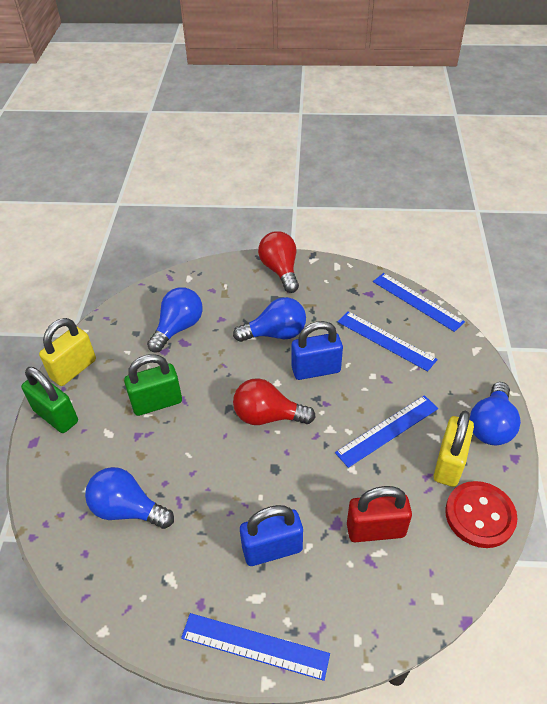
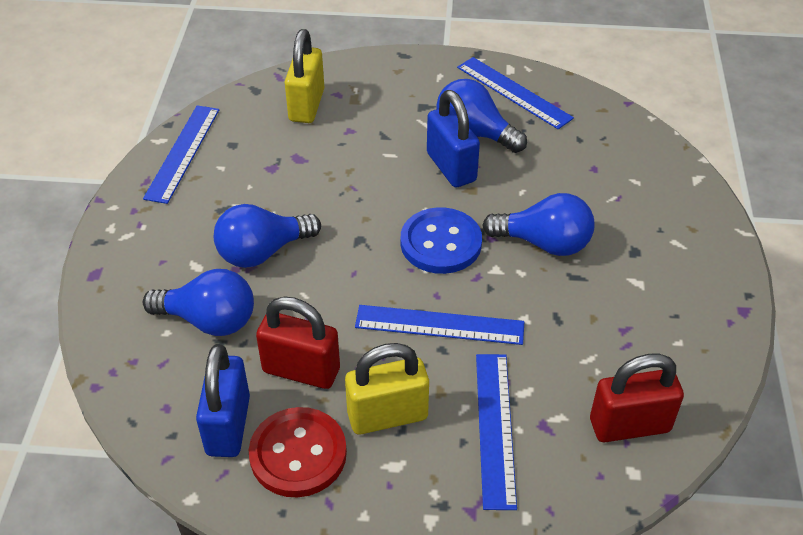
blue button: 0 -> 1
green padlock: 2 -> 0
red light bulb: 2 -> 0
red padlock: 1 -> 2

